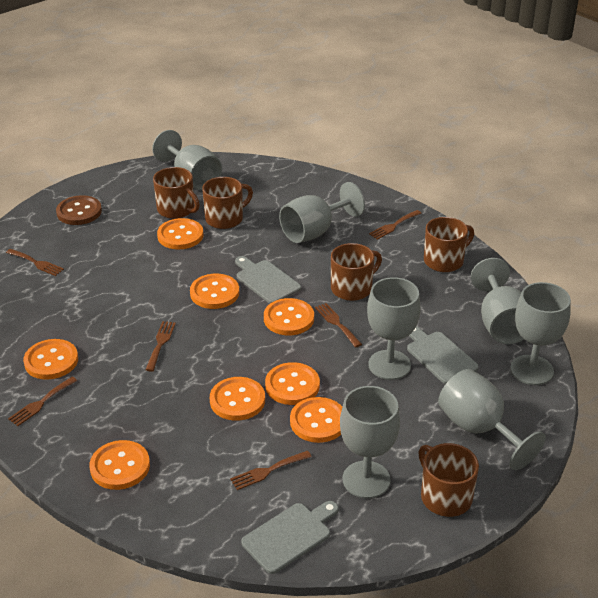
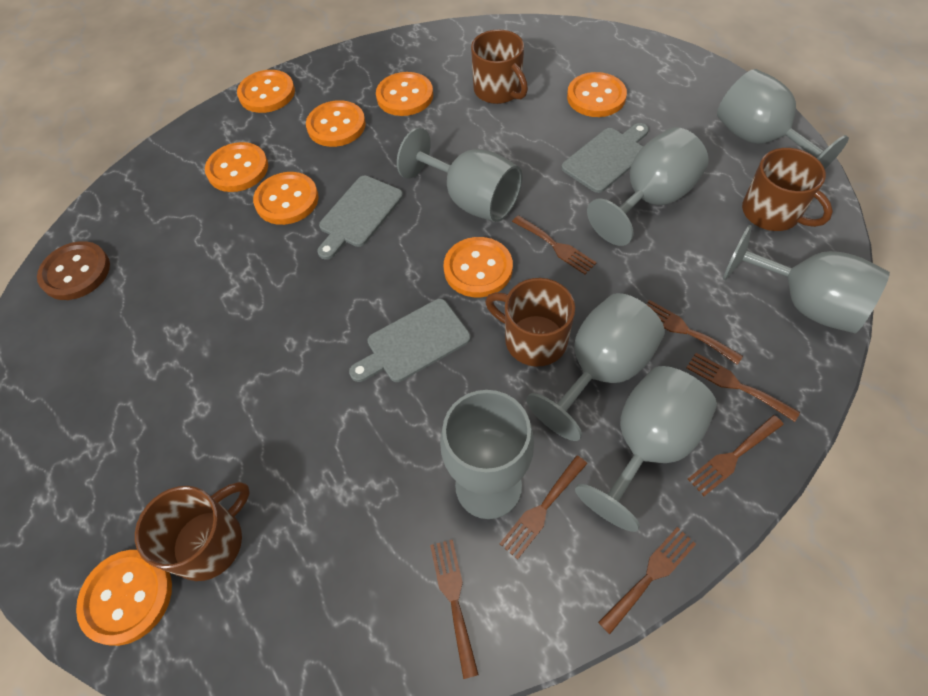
brown fork: 6 -> 7
brown mug: 5 -> 4

